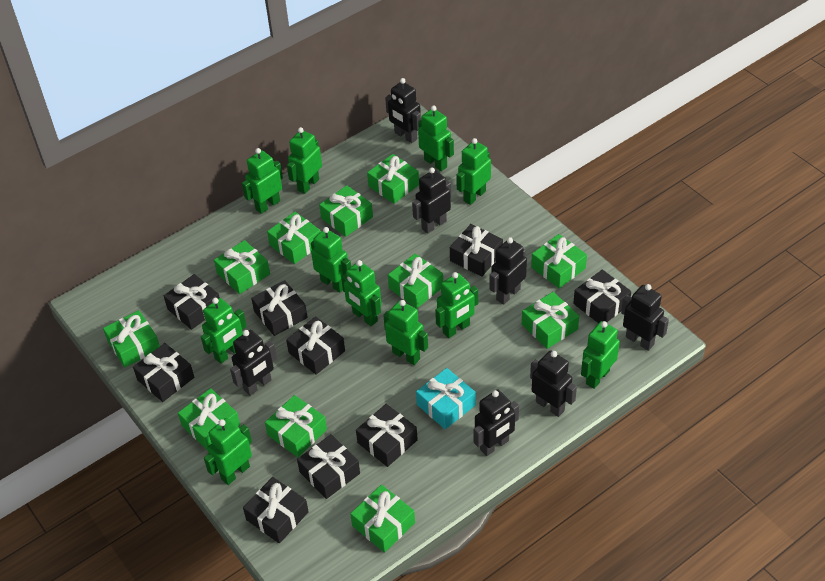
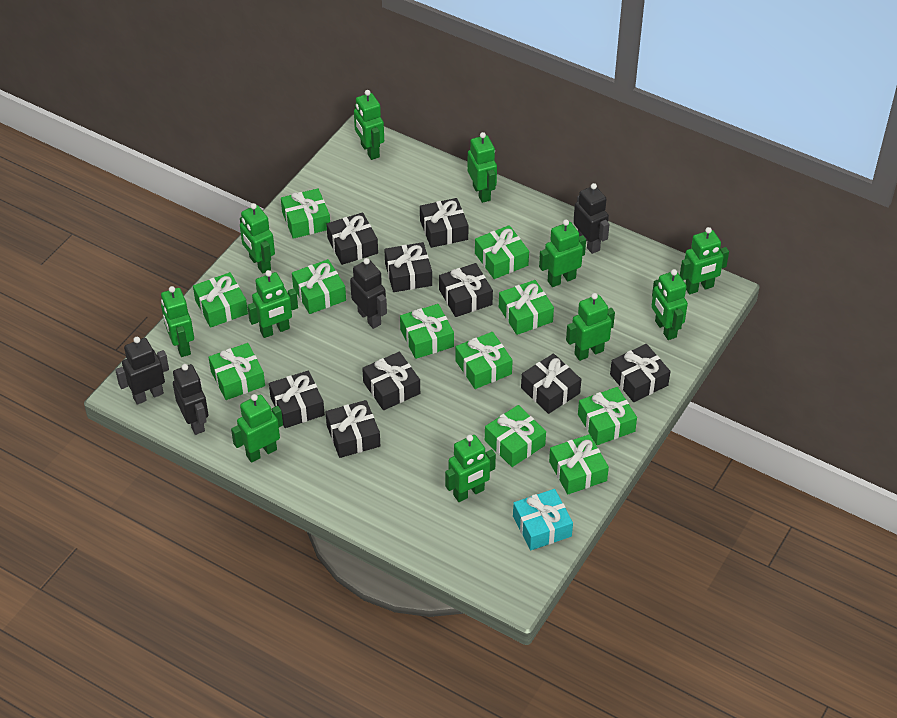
black robot: 7 -> 4

